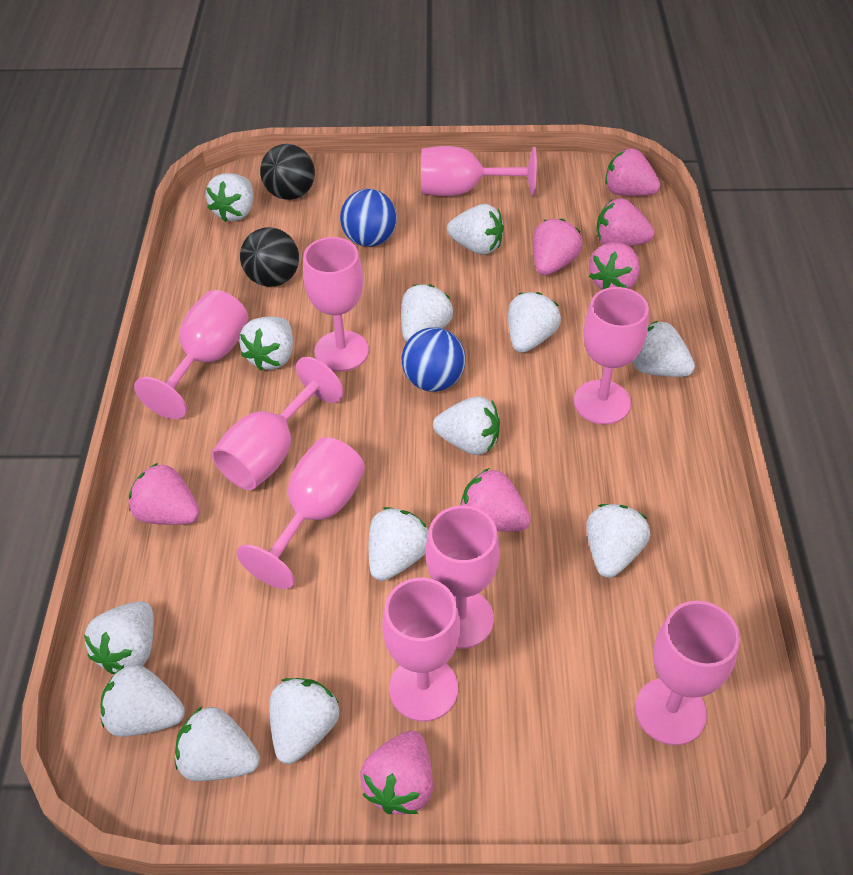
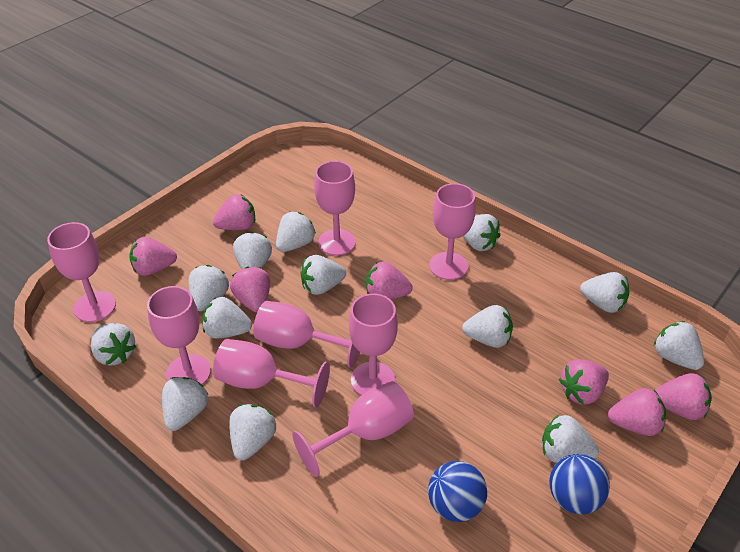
black ball: 2 -> 0
pink goblet: 9 -> 8

